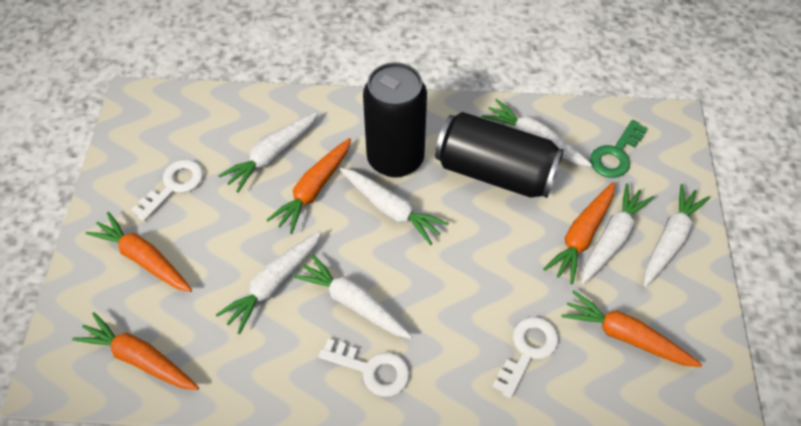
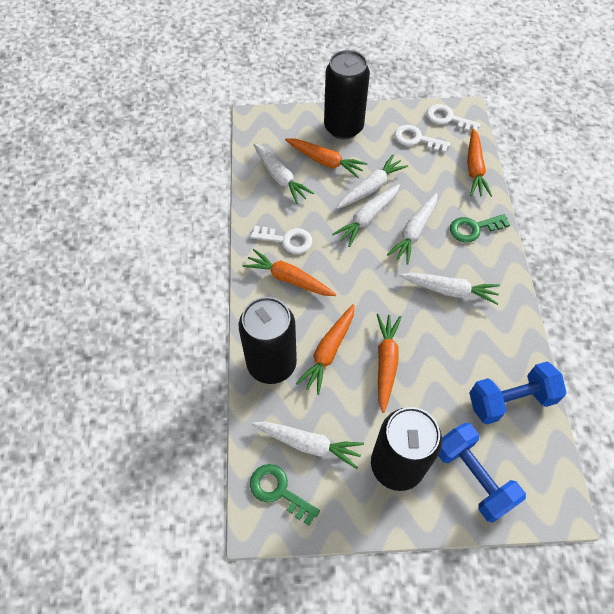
black can: 2 -> 3
blue dumbbell: 0 -> 2
green key: 1 -> 2
white carrot: 7 -> 6

